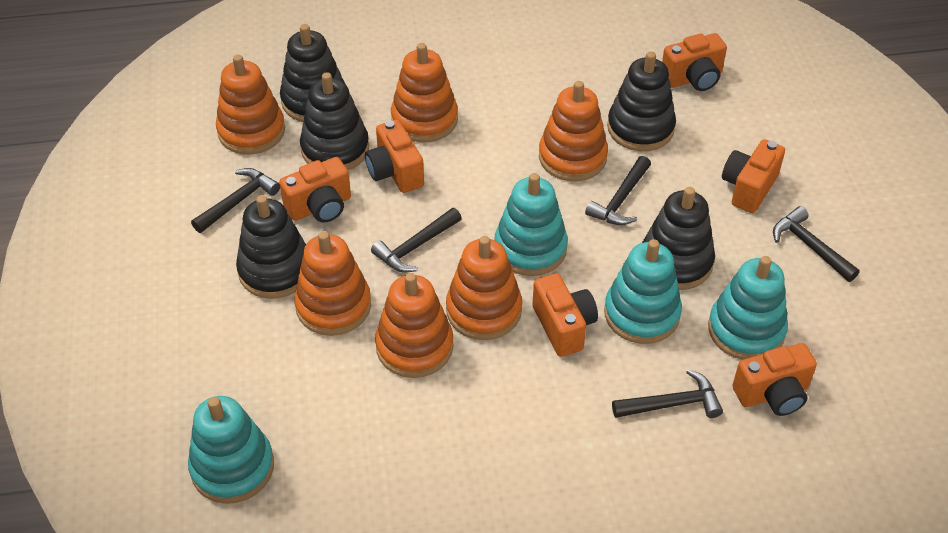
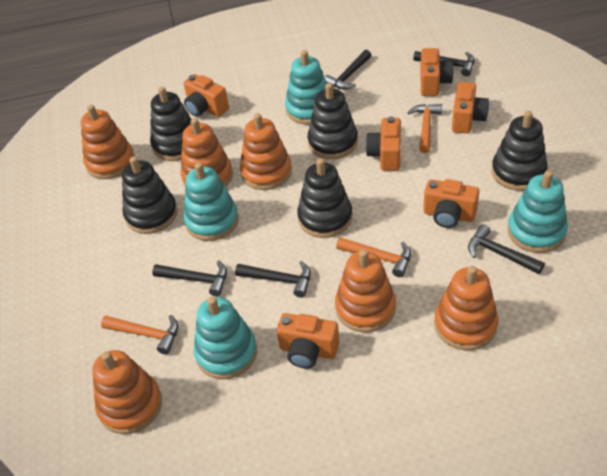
orange hammer: 0 -> 3

